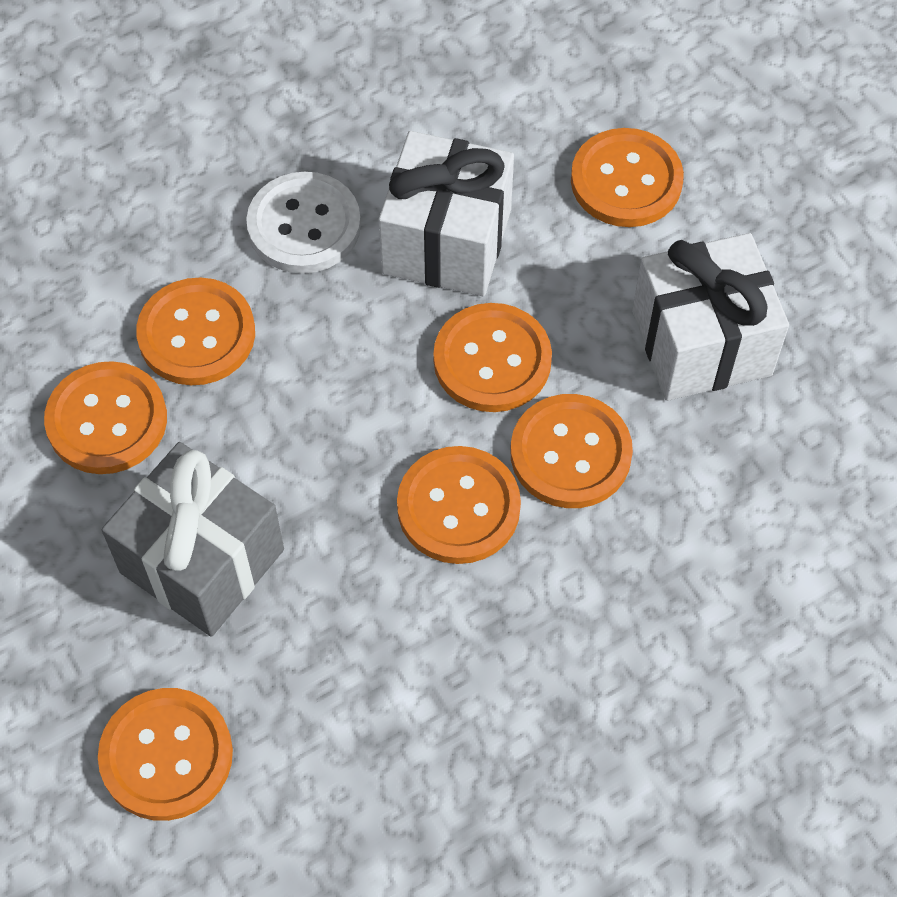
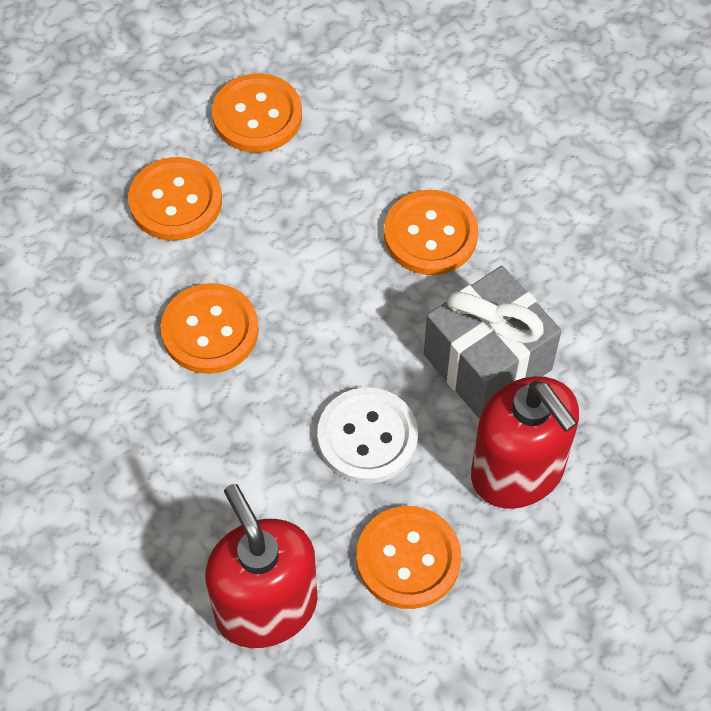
orange button: 7 -> 5
red soap dispenser: 0 -> 2
white gift: 2 -> 0

